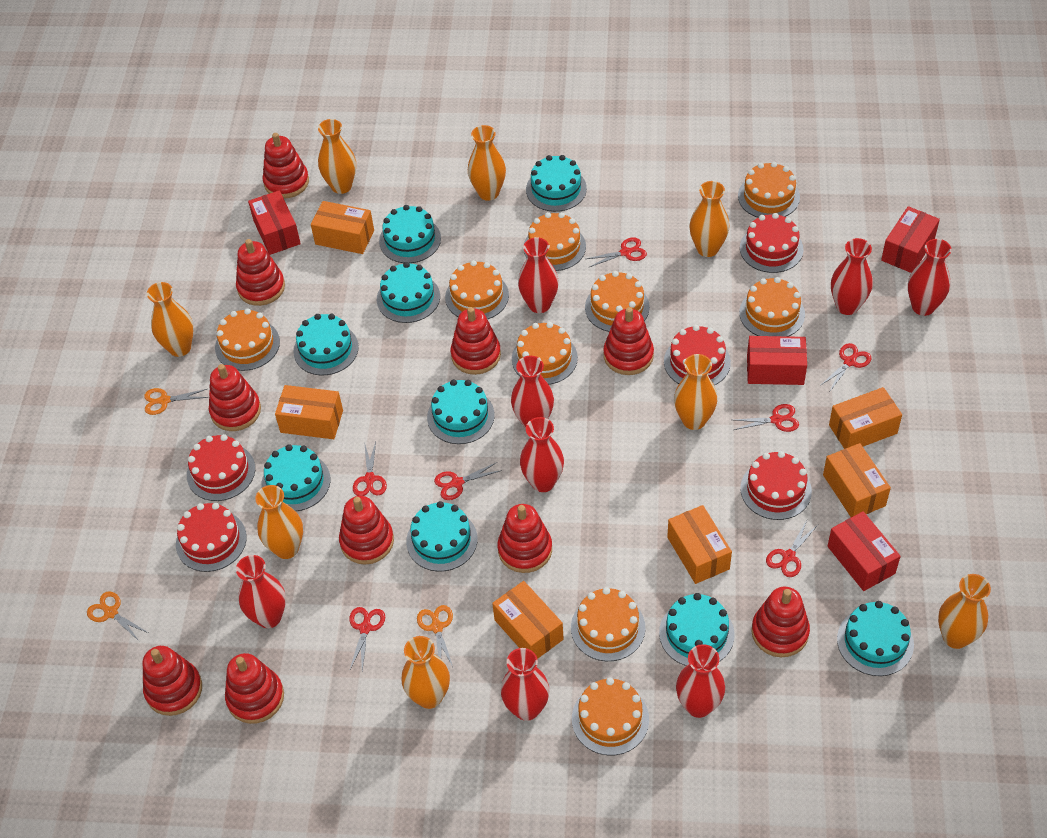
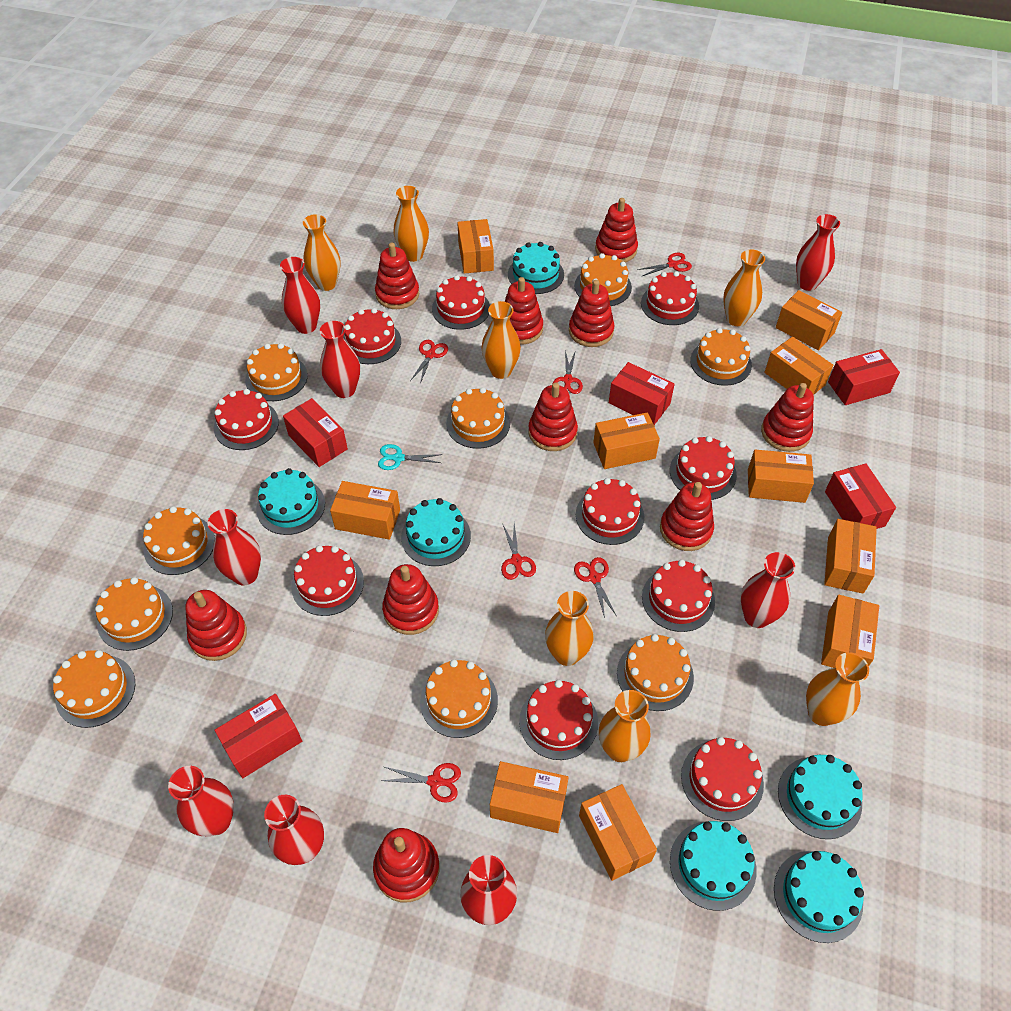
orange box: 6 -> 10
orange scissors: 3 -> 0
orange vase: 8 -> 7
red box: 4 -> 5
red cake: 5 -> 10
red scissors: 7 -> 6
turquoise cake: 9 -> 6
turquoise scissors: 0 -> 1

